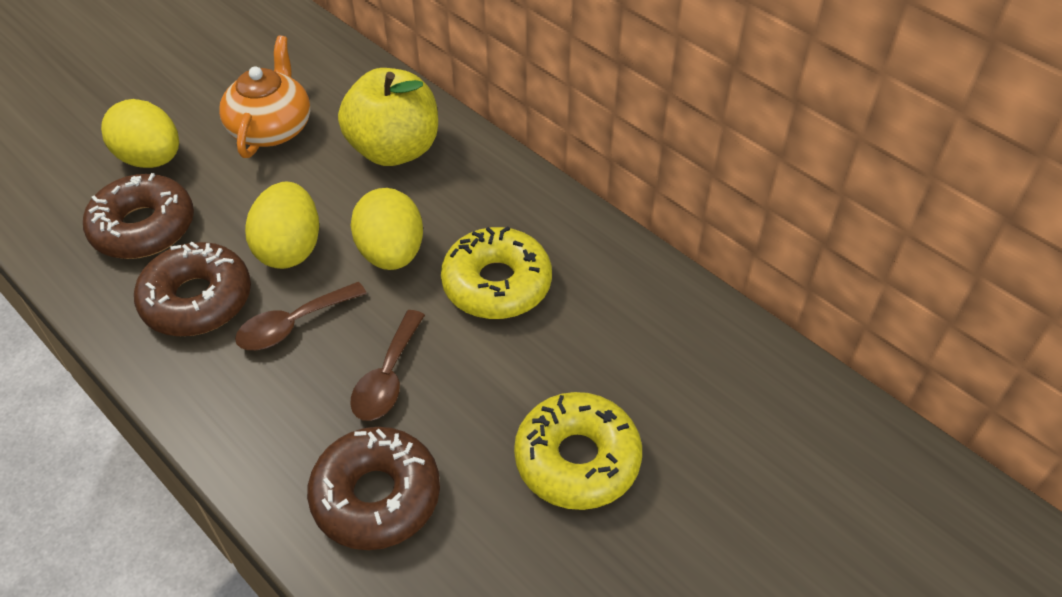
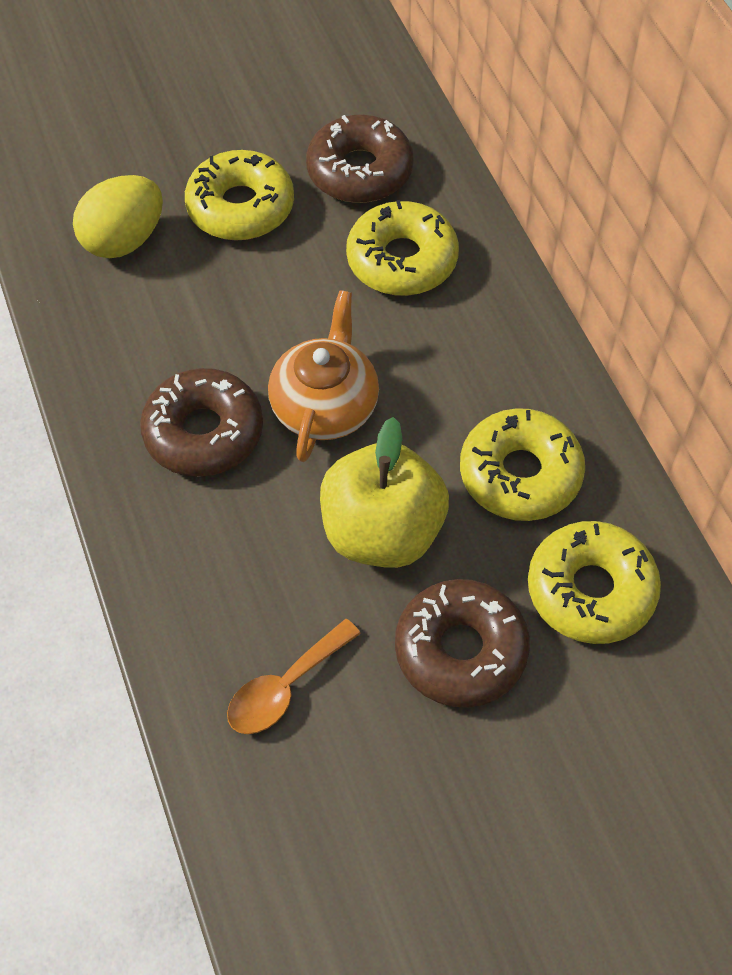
brown spoon: 2 -> 0
orange spoon: 0 -> 1
yellow donut: 2 -> 4
yellow egg: 3 -> 1

